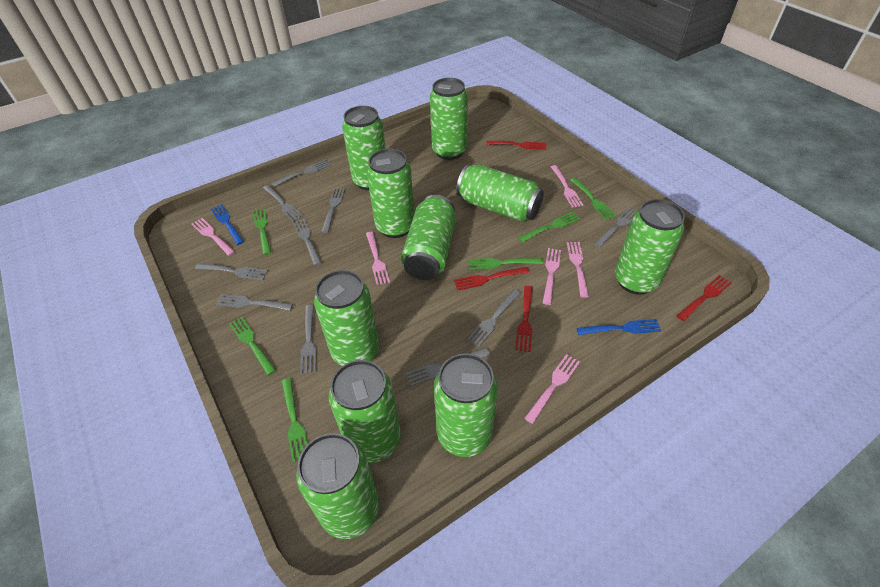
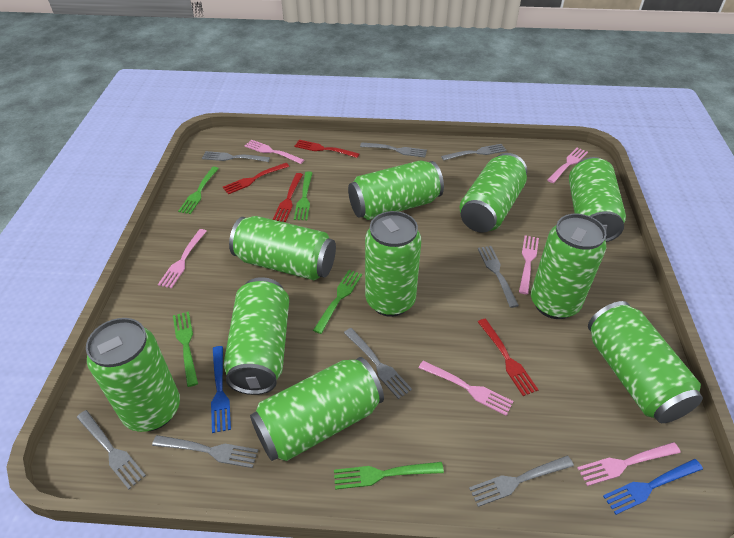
green fork: 6 -> 5
grey fork: 10 -> 8

